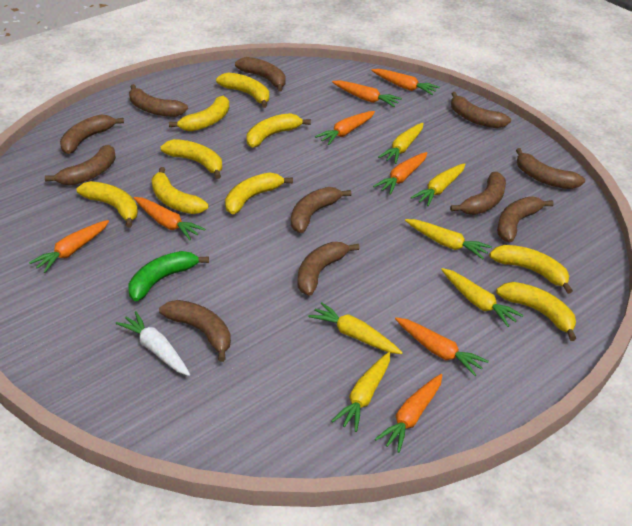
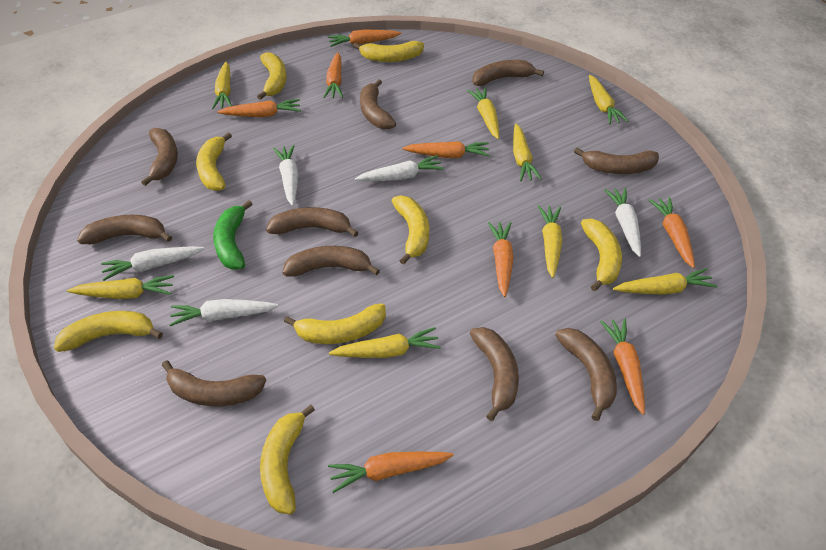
brown banana: 11 -> 10
white carrot: 1 -> 5
yellow banana: 9 -> 8
yellow carrot: 6 -> 8

